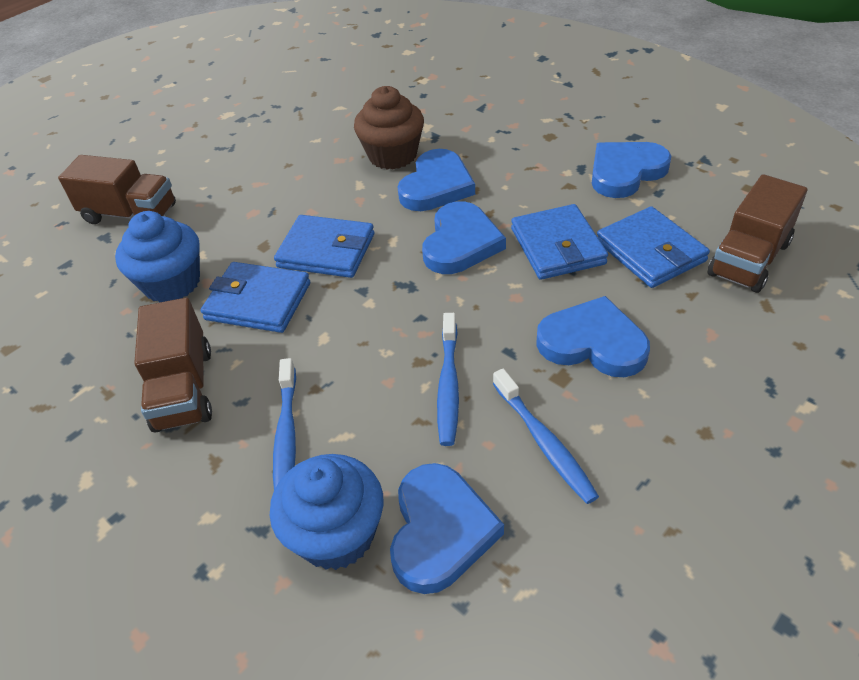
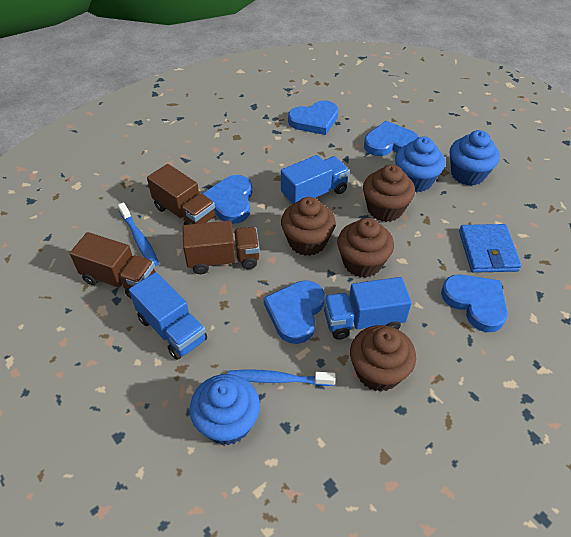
blue cupcake: 2 -> 3
blue toothbrush: 3 -> 2
blue truck: 0 -> 3
blue wallet: 4 -> 1
brown cupcake: 1 -> 4

